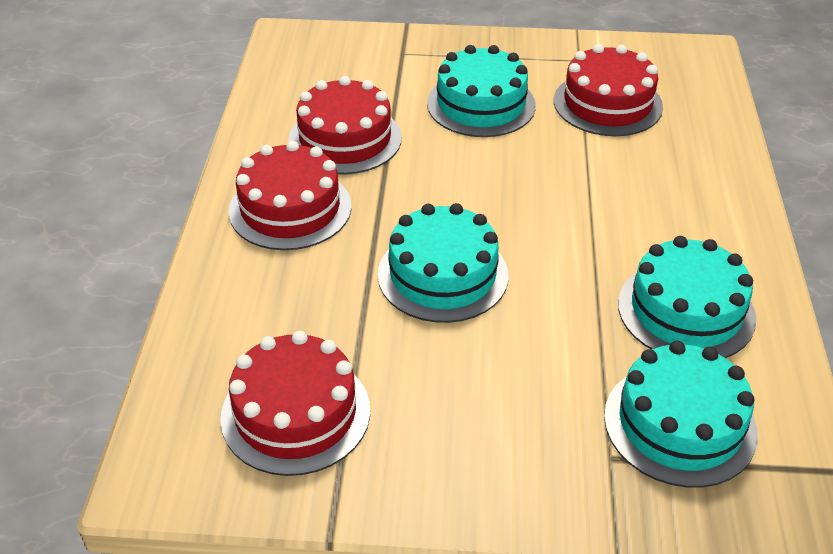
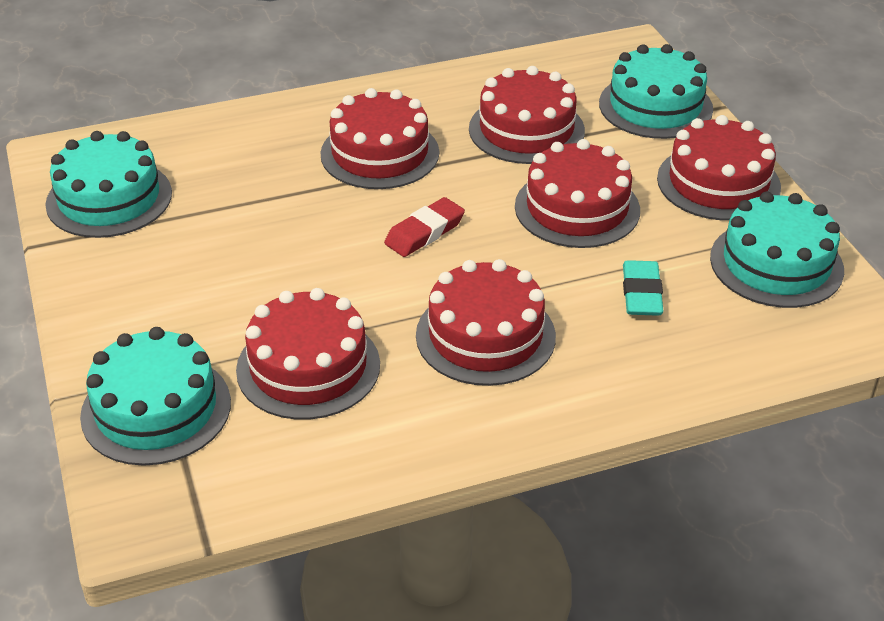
red cake: 4 -> 6
red eraser: 0 -> 1
turquoise eraser: 0 -> 1

